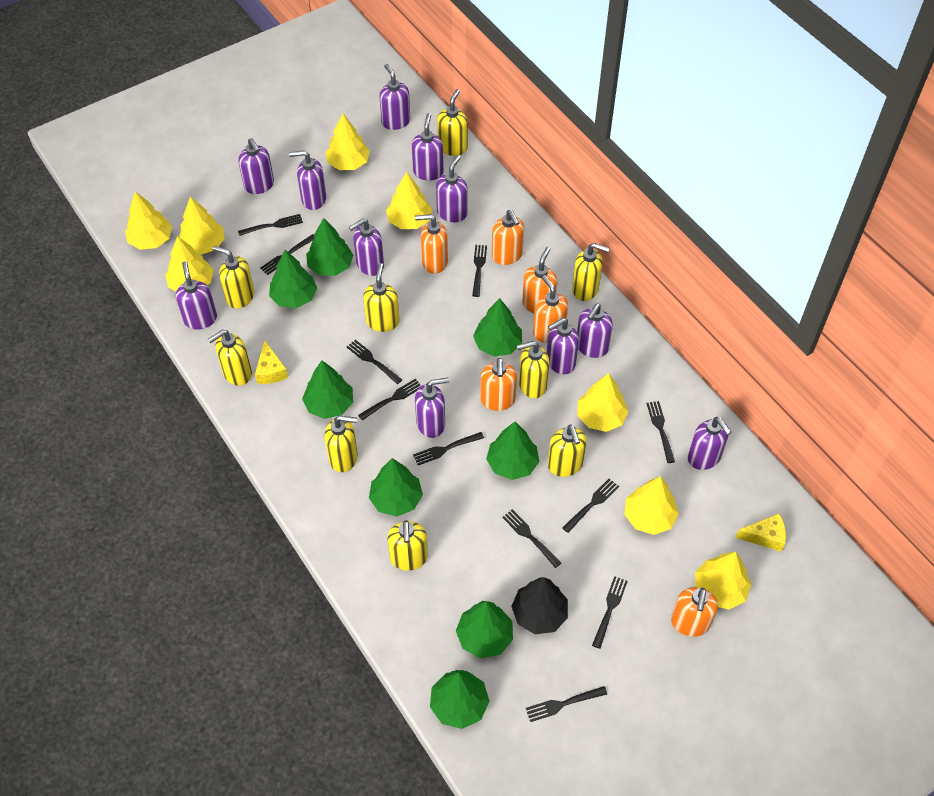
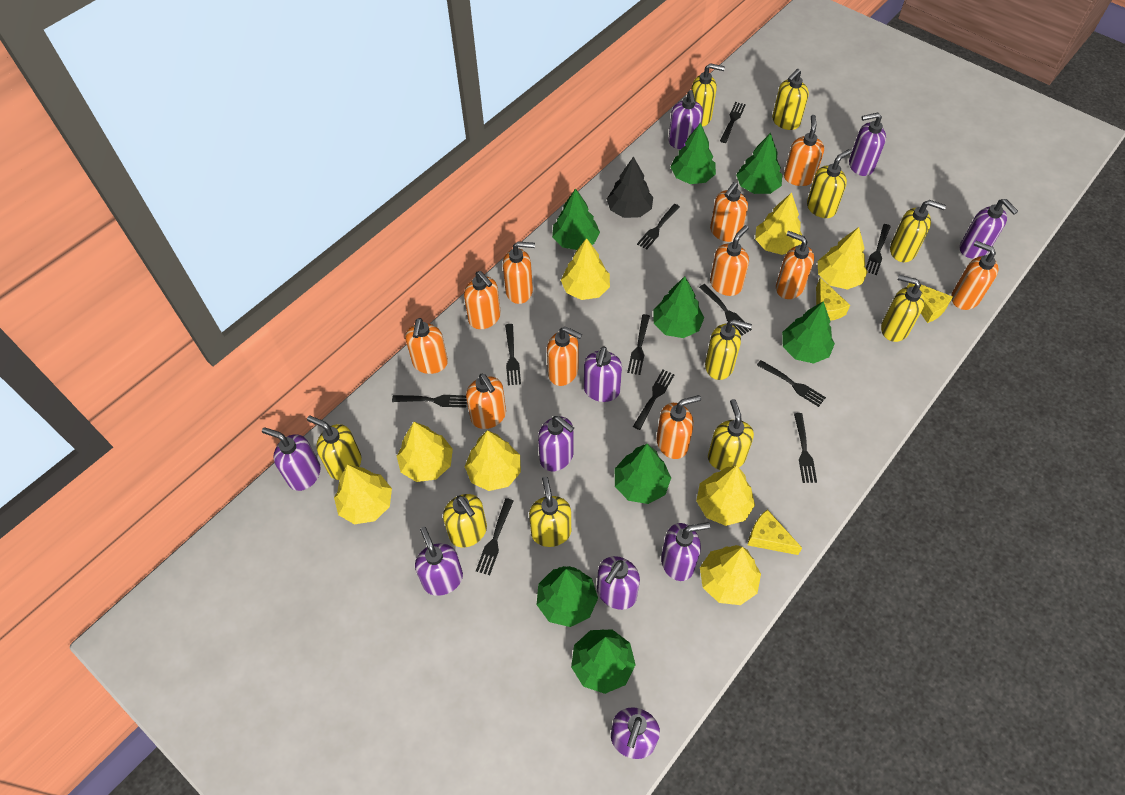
orange soap dispenser: 6 -> 11
purple soap dispenser: 11 -> 10
yellow cheese: 2 -> 3
yellow soap dispenser: 9 -> 10

